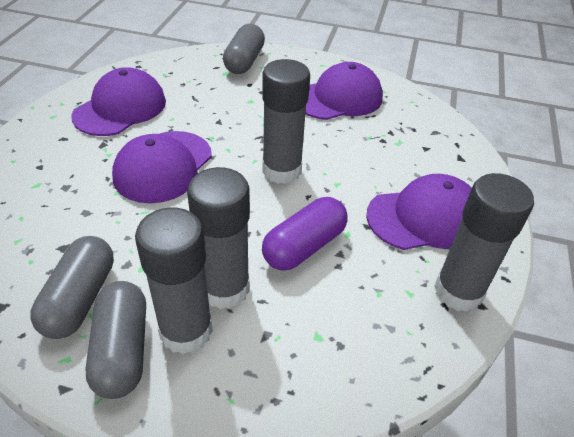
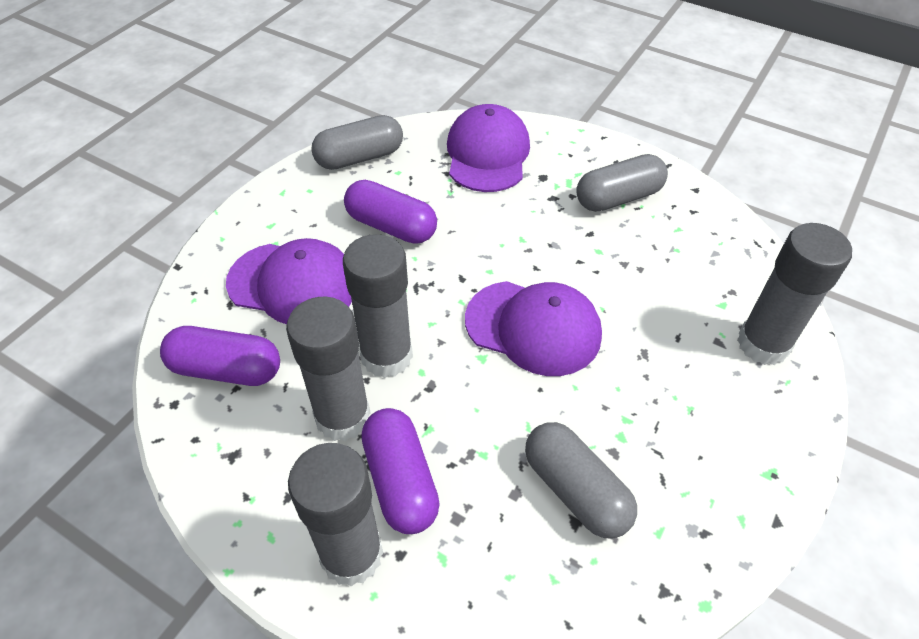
purple cap: 4 -> 3
purple capsule: 1 -> 3

